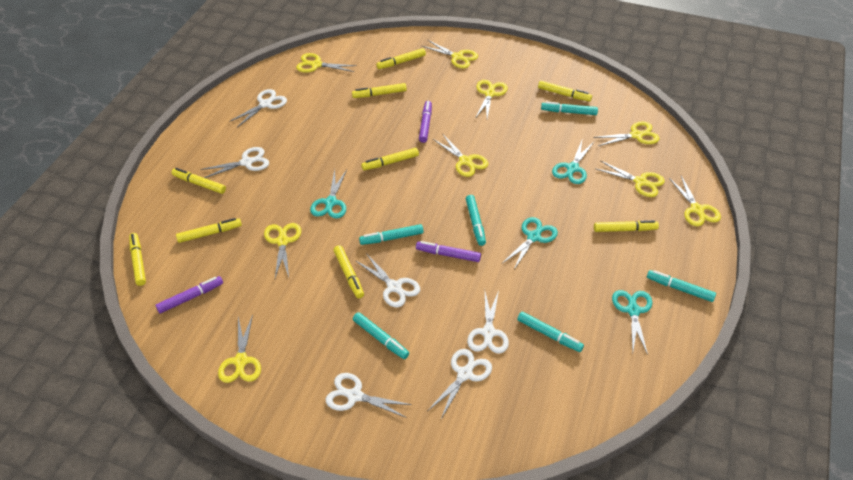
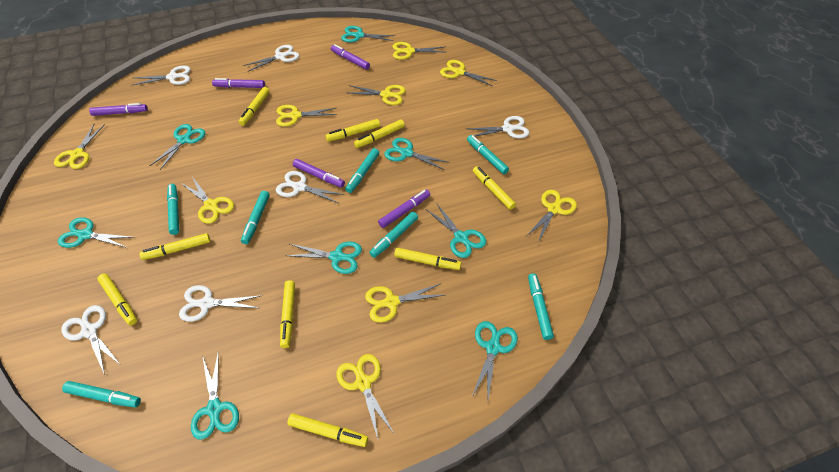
purple marker: 3 -> 5
turquoise marker: 6 -> 7
turquoise scissors: 4 -> 8

